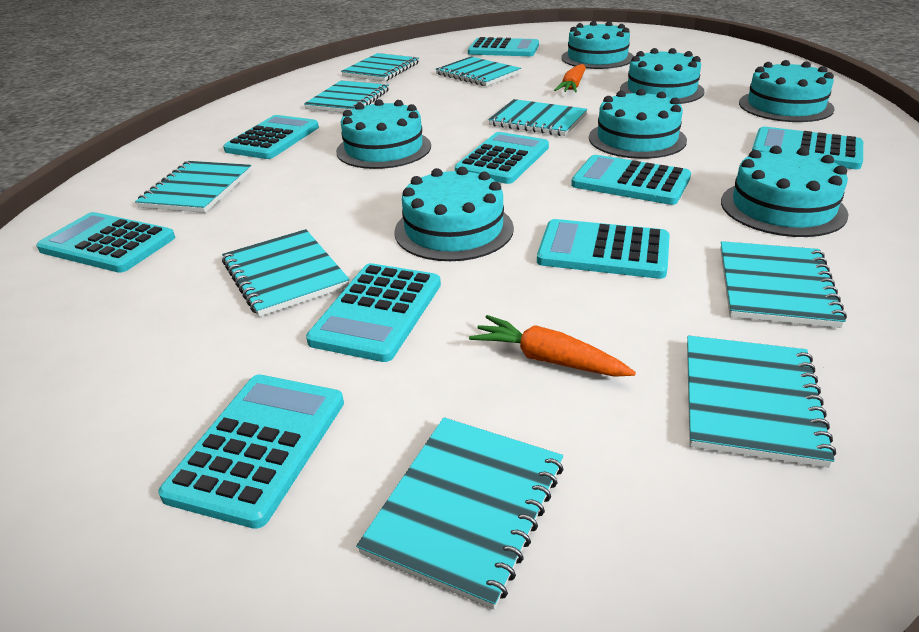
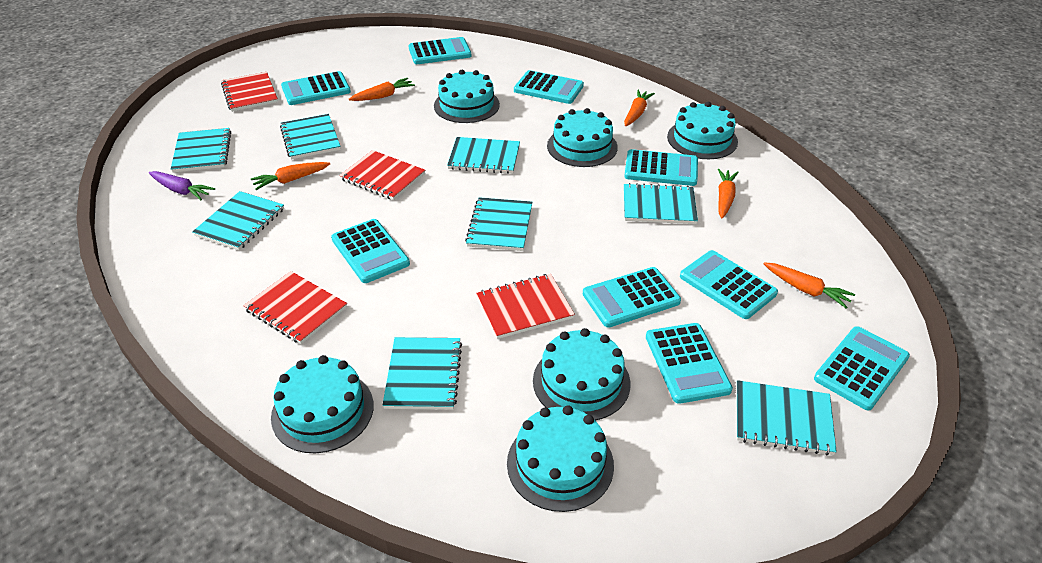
orange carrot: 2 -> 5
purple carrot: 0 -> 1
red notebook: 0 -> 4
turquoise cake: 7 -> 6
turquoise notebook: 9 -> 8

